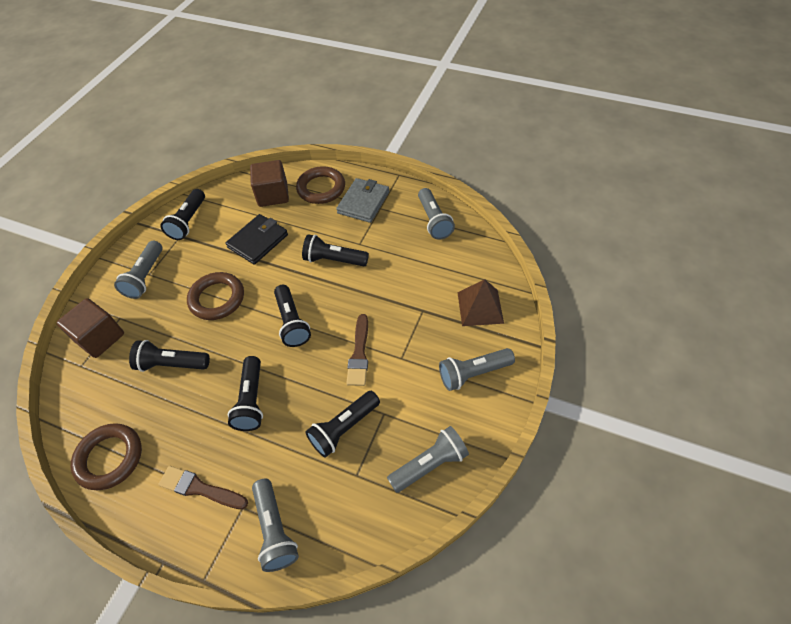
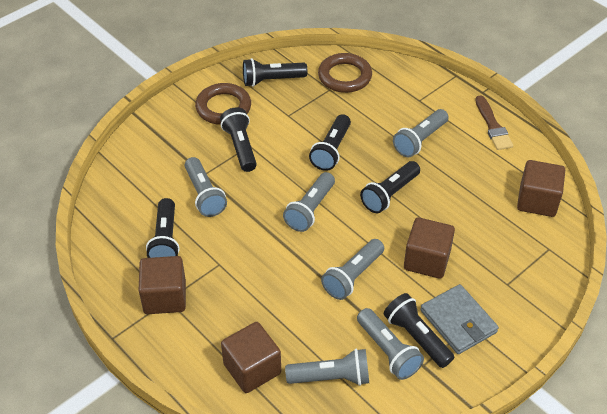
black wallet: 1 -> 0
brown brush: 2 -> 1
brown cube: 2 -> 4
brown pyramid: 1 -> 0
brown ring: 3 -> 2
grey flashlight: 5 -> 6

